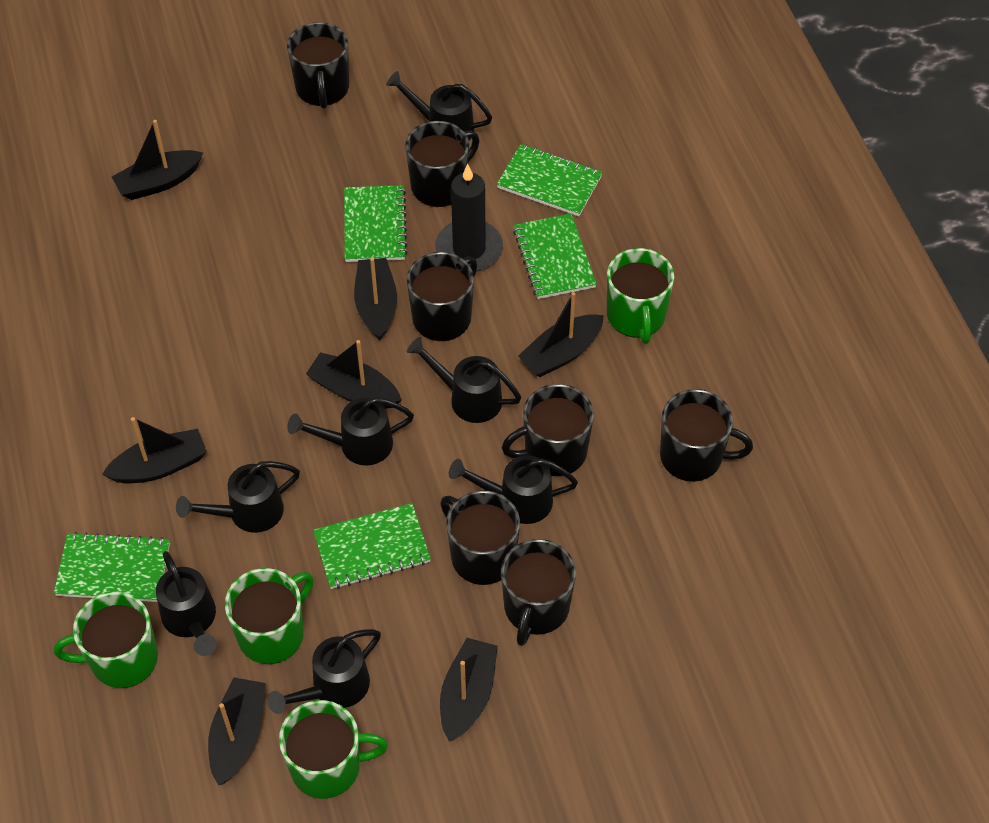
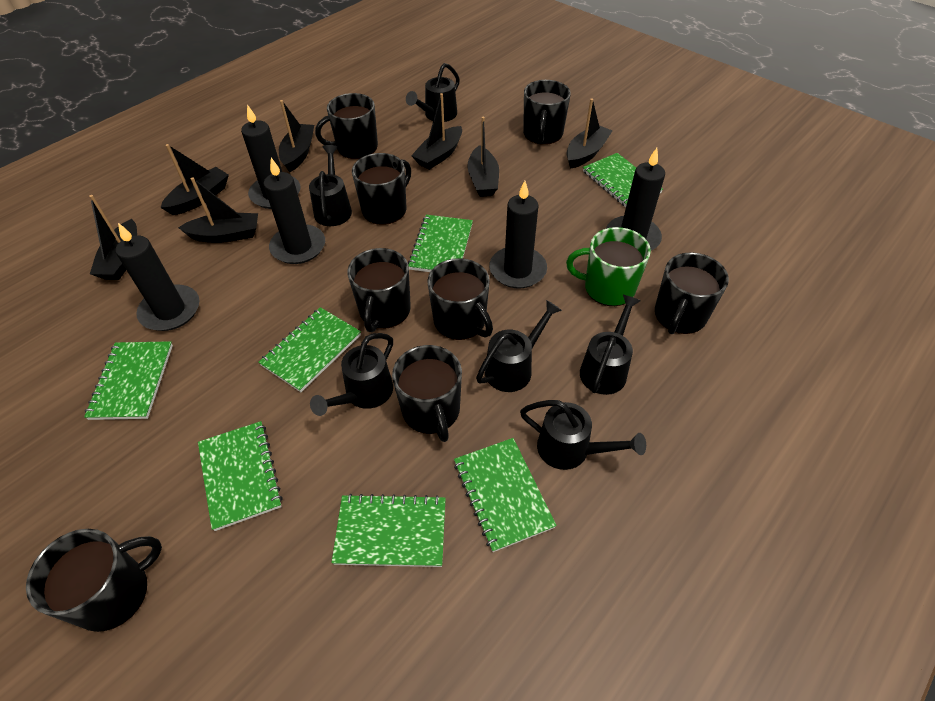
black candle: 1 -> 5
black mug: 7 -> 8
black watering can: 7 -> 6
green mug: 4 -> 1
green notebook: 5 -> 7

